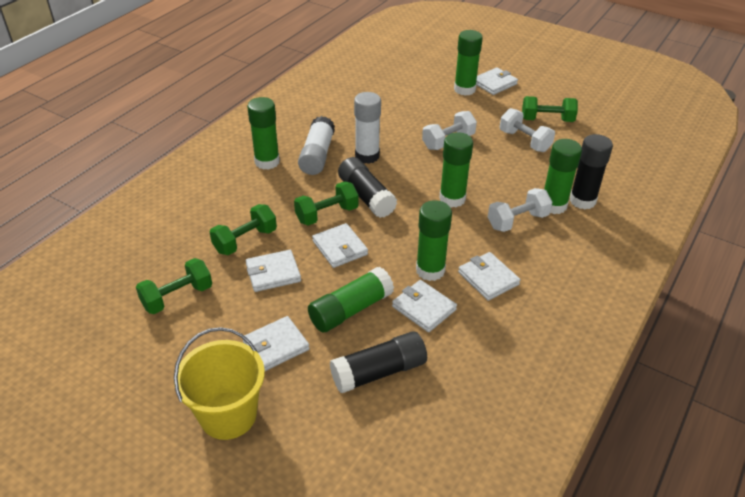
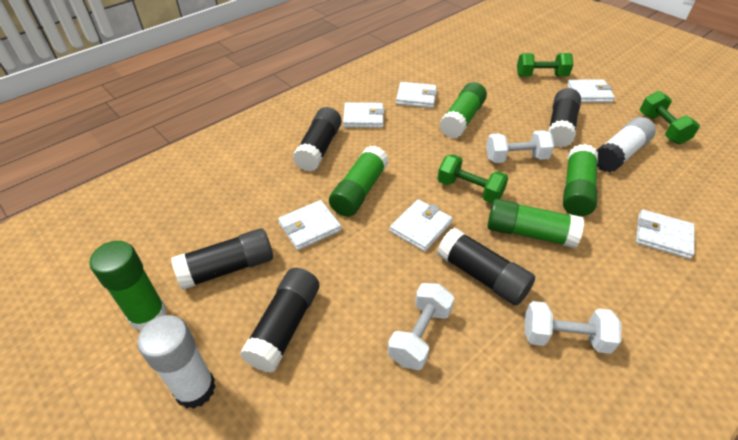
black glue stick: 3 -> 5
green dumbbell: 4 -> 3
green glue stick: 6 -> 5
yellow bucket: 1 -> 0

